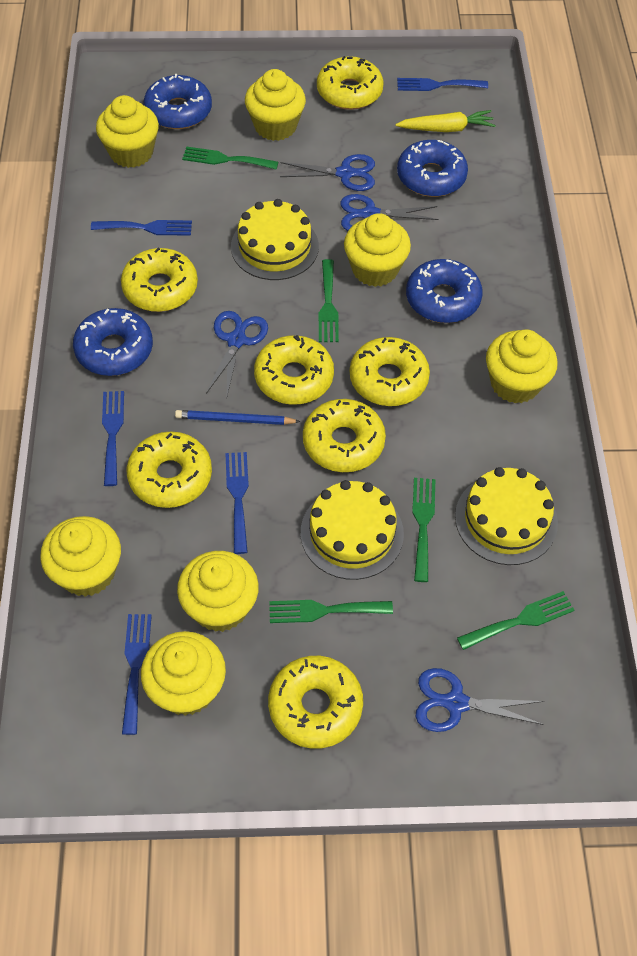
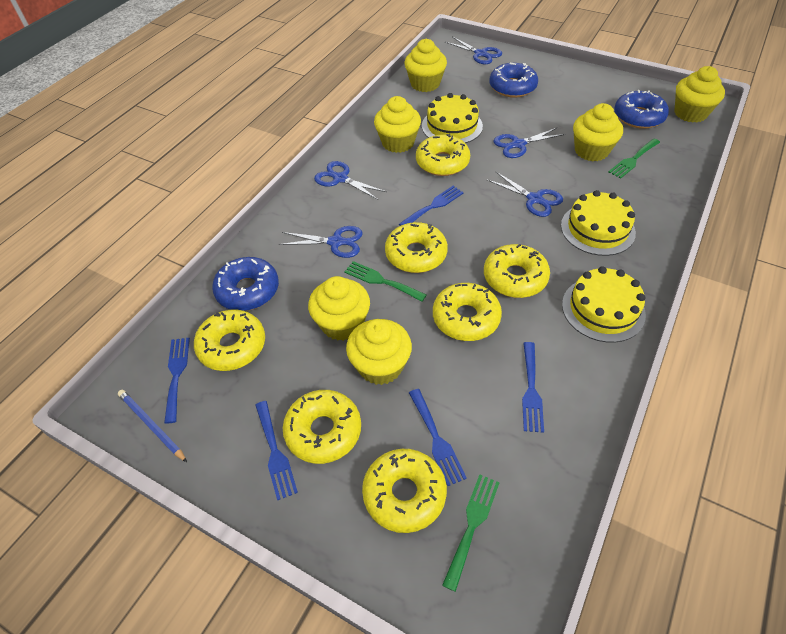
blue donut: 4 -> 3
blue scissors: 4 -> 5
green fork: 5 -> 3
yellow carrot: 1 -> 0
yellow cupcake: 7 -> 6

